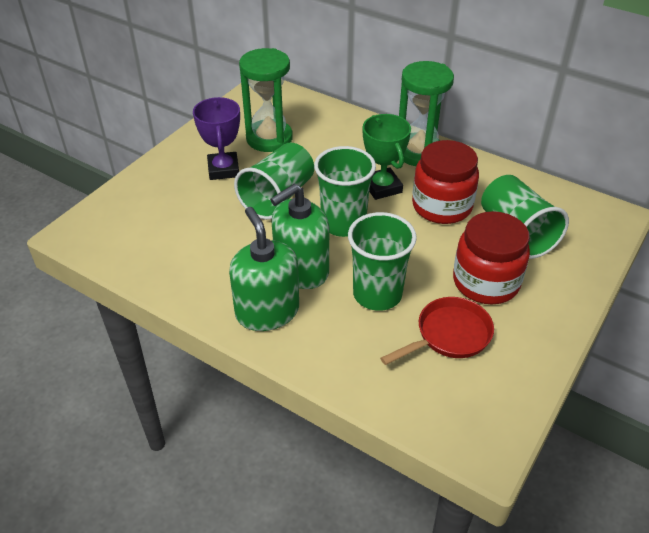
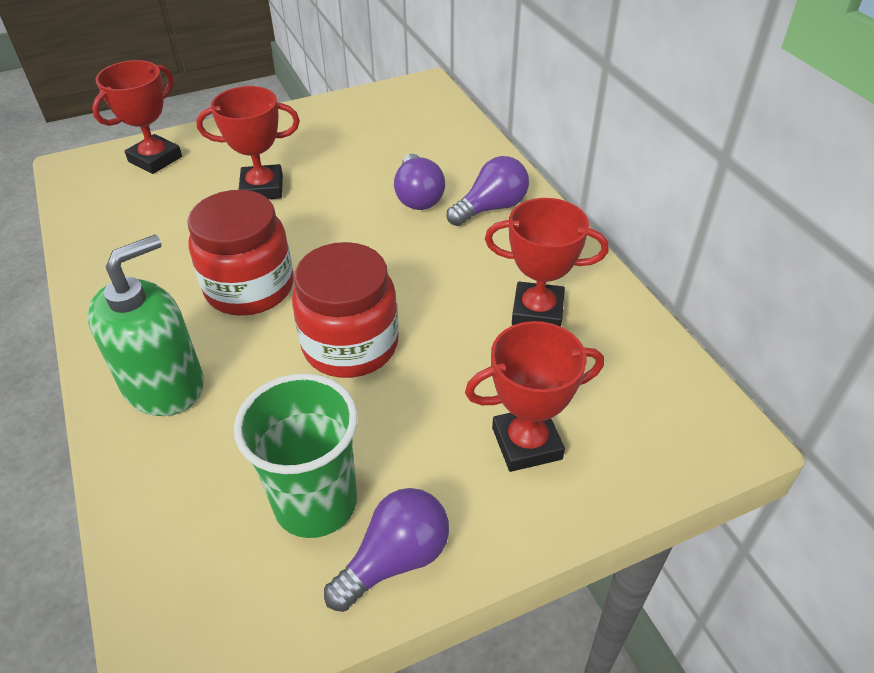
green cup: 4 -> 1
green hourglass: 2 -> 0
green soap dispenser: 2 -> 1
green trophy: 1 -> 0
purple light bulb: 0 -> 3
purple trophy: 1 -> 0
red pan: 1 -> 0
red trophy: 0 -> 4

